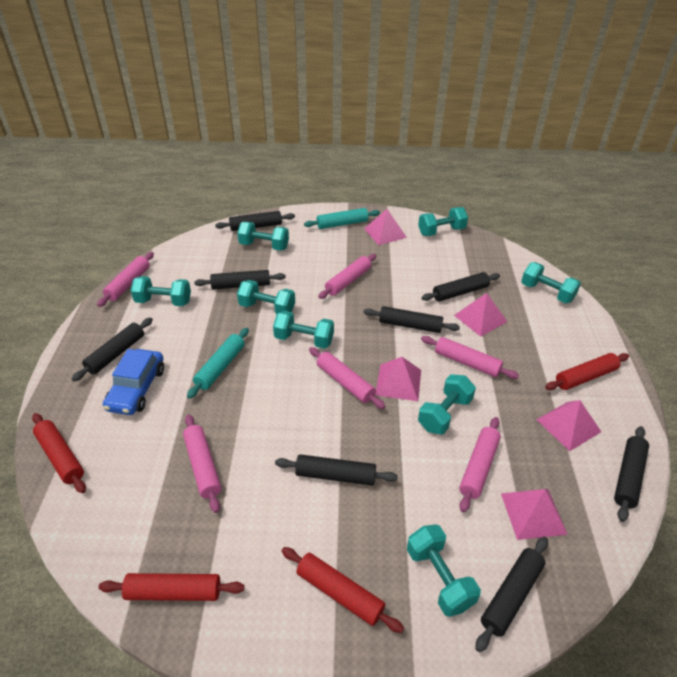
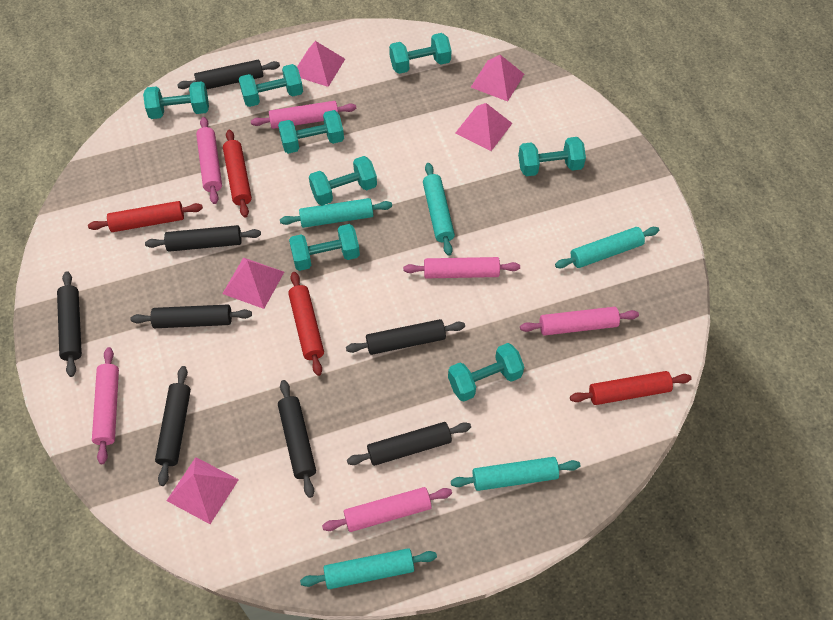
blue car: 1 -> 0
turquoise rolling pin: 2 -> 5

